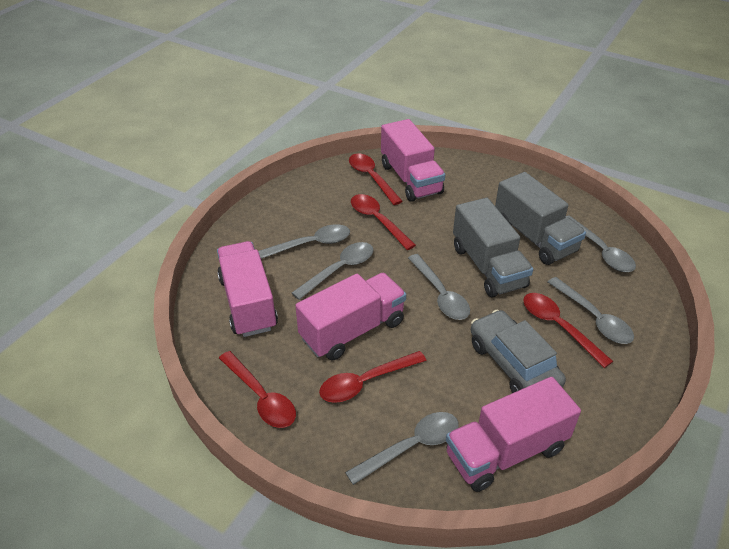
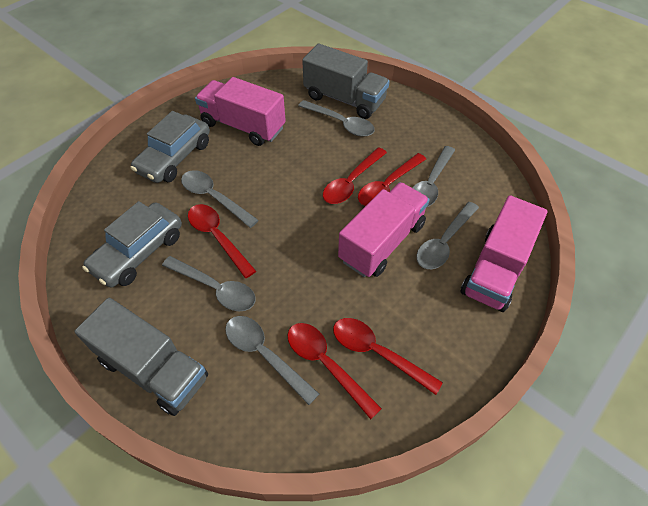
grey car: 1 -> 2
pink truck: 4 -> 3

